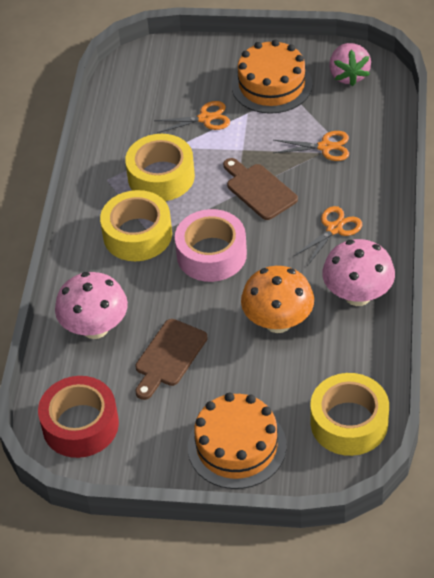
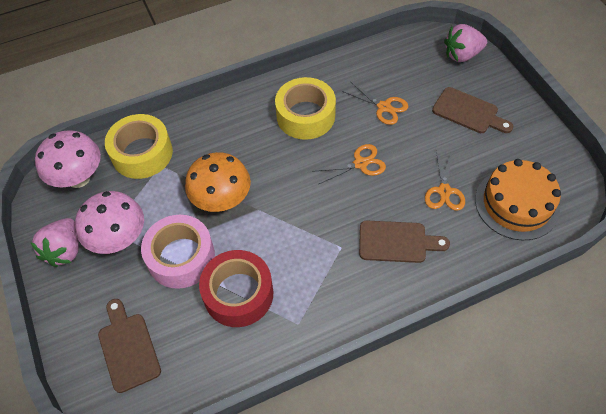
brown cutting board: 2 -> 3
orange cake: 2 -> 1
pink strawberry: 1 -> 2
yellow tape: 3 -> 2

